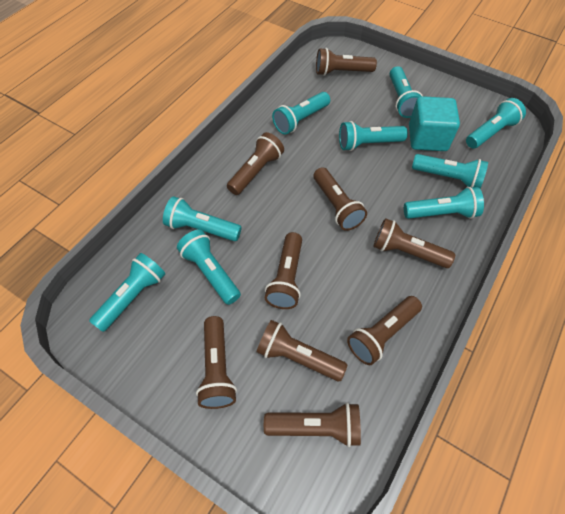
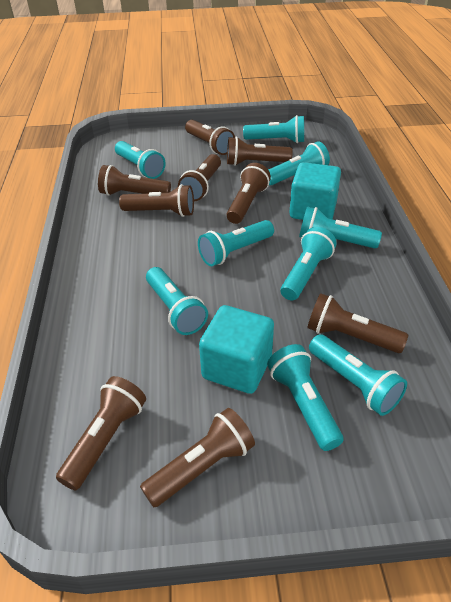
turquoise cube: 1 -> 2

